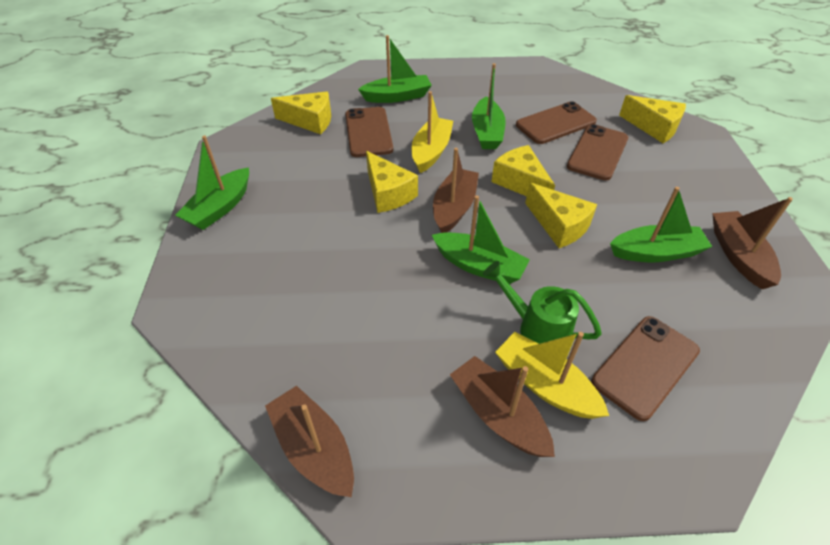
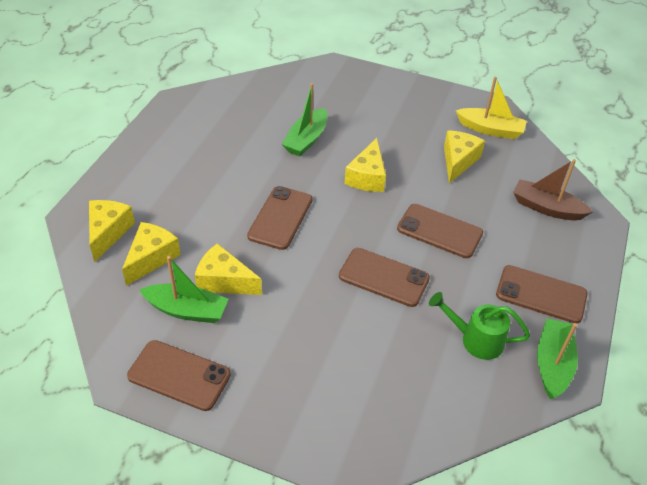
brown boat: 4 -> 1
brown phone: 4 -> 5
green boat: 5 -> 3
yellow boat: 2 -> 1

